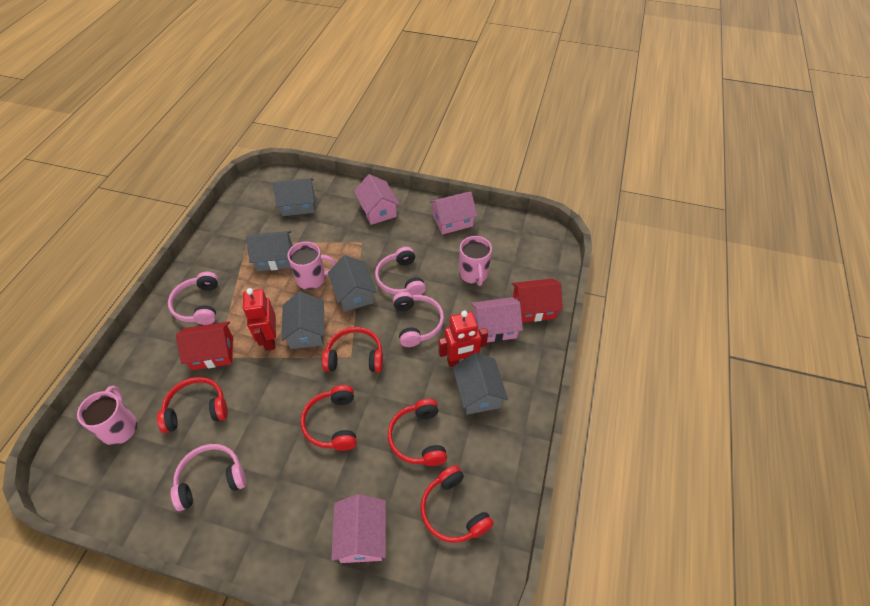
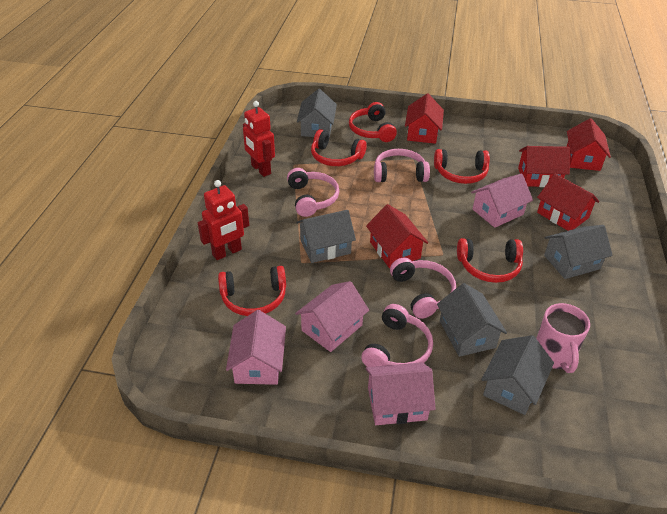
pink mug: 3 -> 1
red house: 2 -> 5

